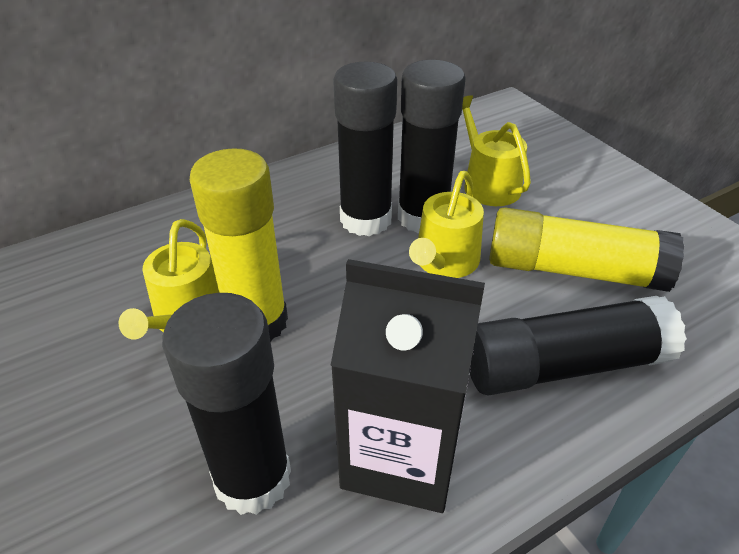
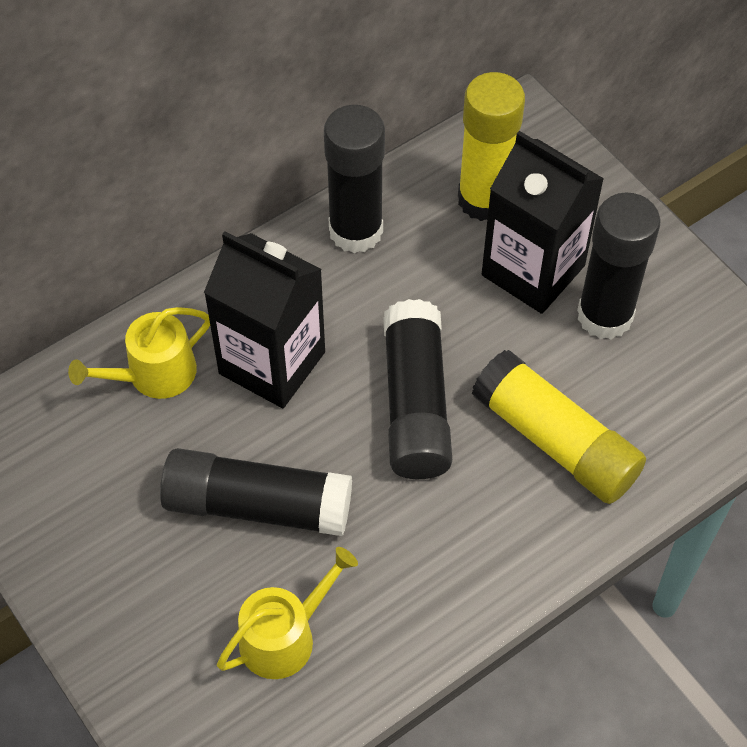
black carton: 1 -> 2
yellow watering can: 3 -> 2

